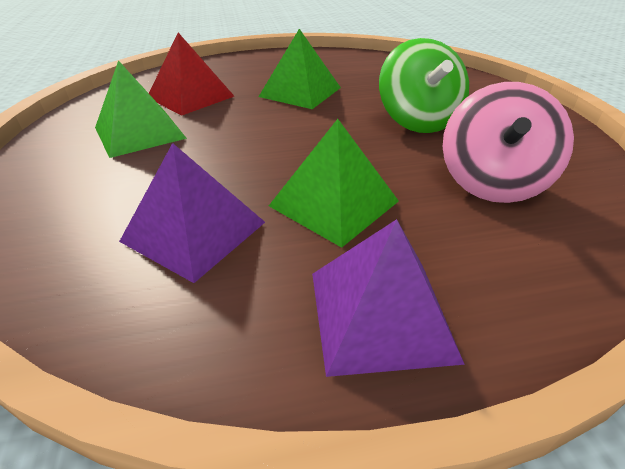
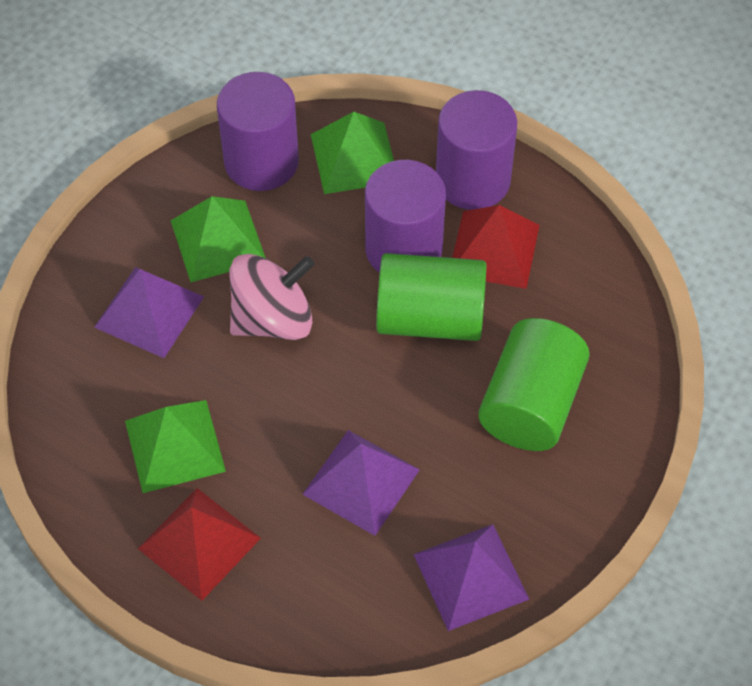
green cylinder: 0 -> 2
green spinning top: 1 -> 0
purple cylinder: 0 -> 3
purple pyramid: 2 -> 3
red pyramid: 1 -> 2

